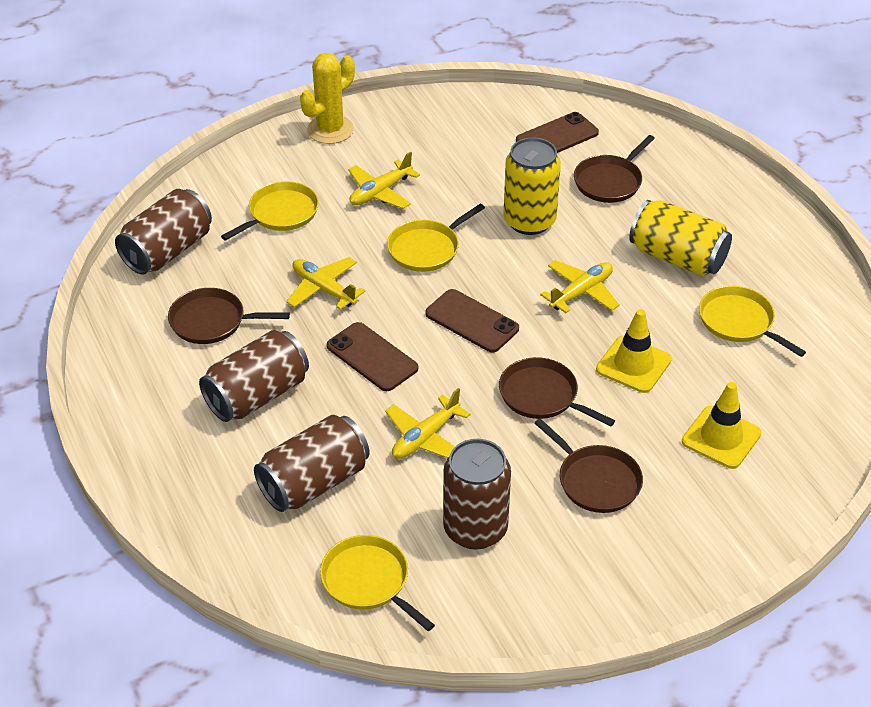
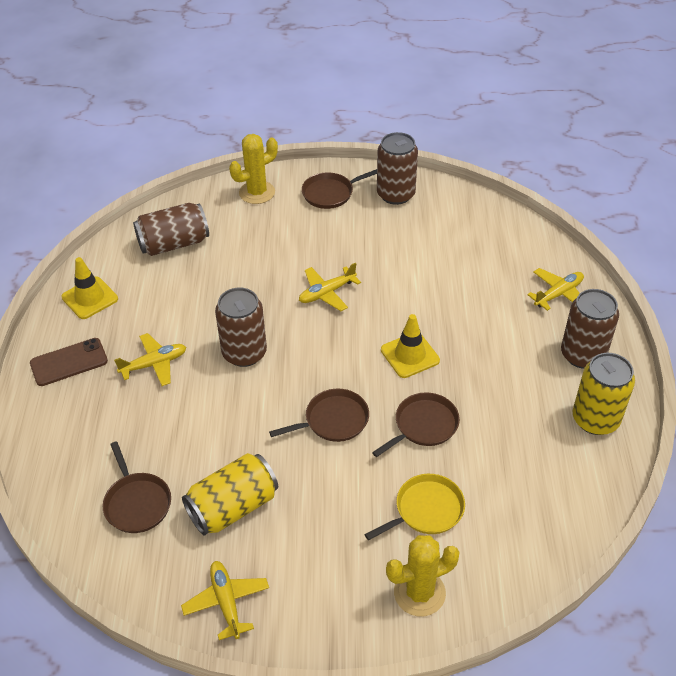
brown phone: 3 -> 1
yellow cactus: 1 -> 2
yellow pan: 4 -> 1

